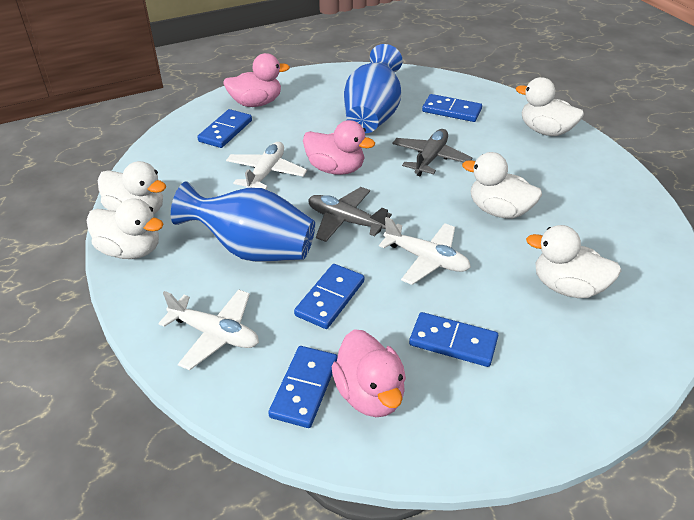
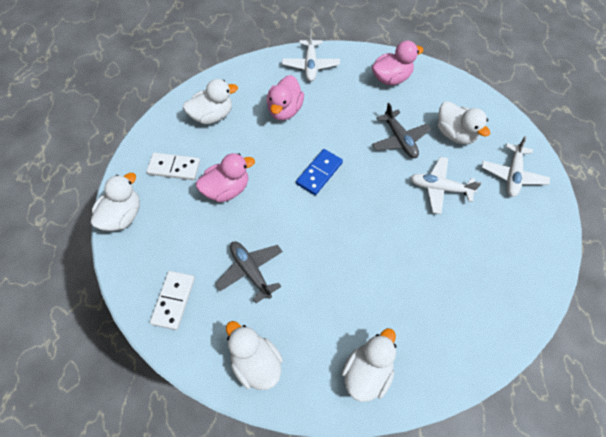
blue domino: 5 -> 1
blue vase: 2 -> 0
white domino: 0 -> 2

